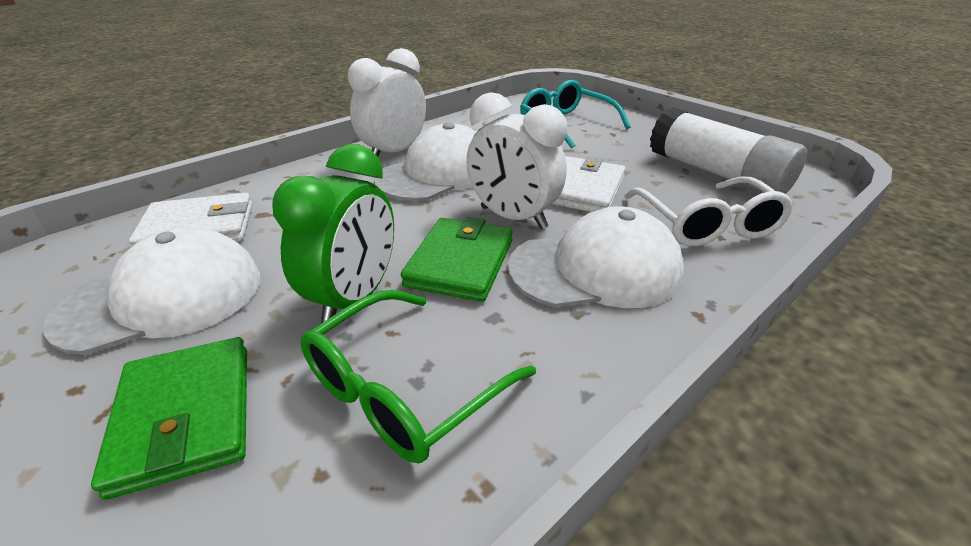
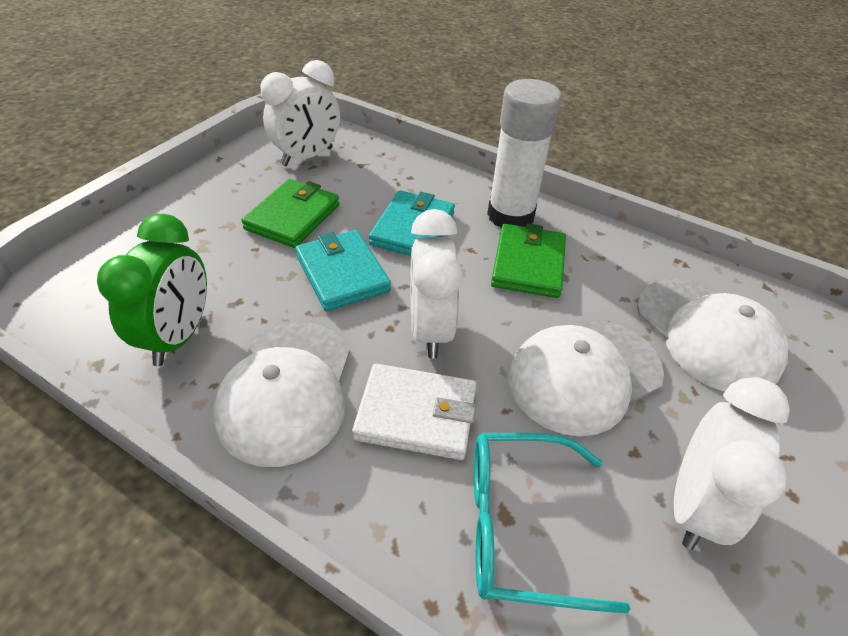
green glasses: 1 -> 0
turquoise wallet: 0 -> 2
white clock: 2 -> 3
white glasses: 1 -> 0
white wallet: 2 -> 1

